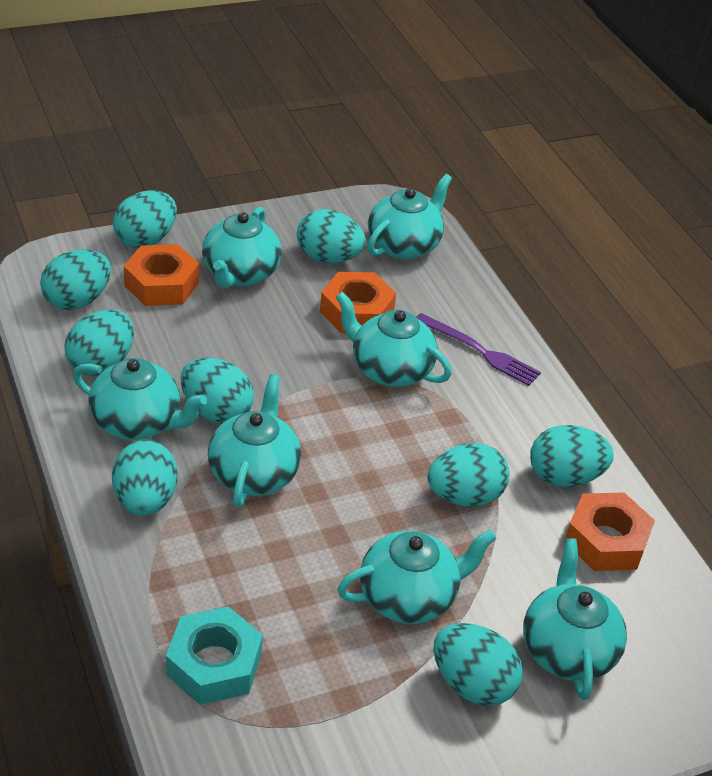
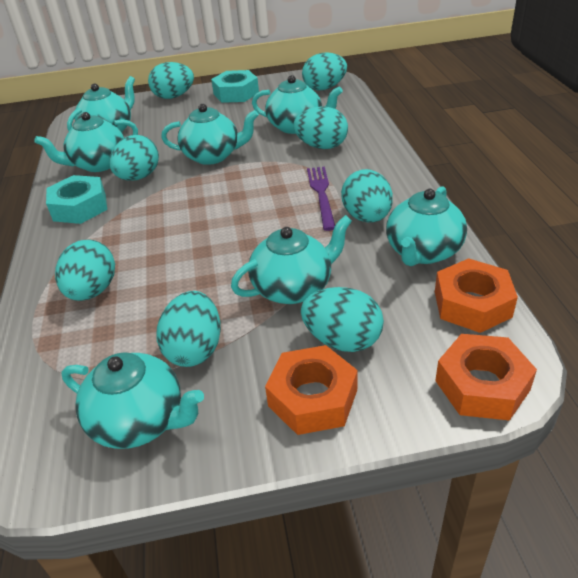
turquoise egg: 9 -> 8
turquoise nut: 1 -> 2

